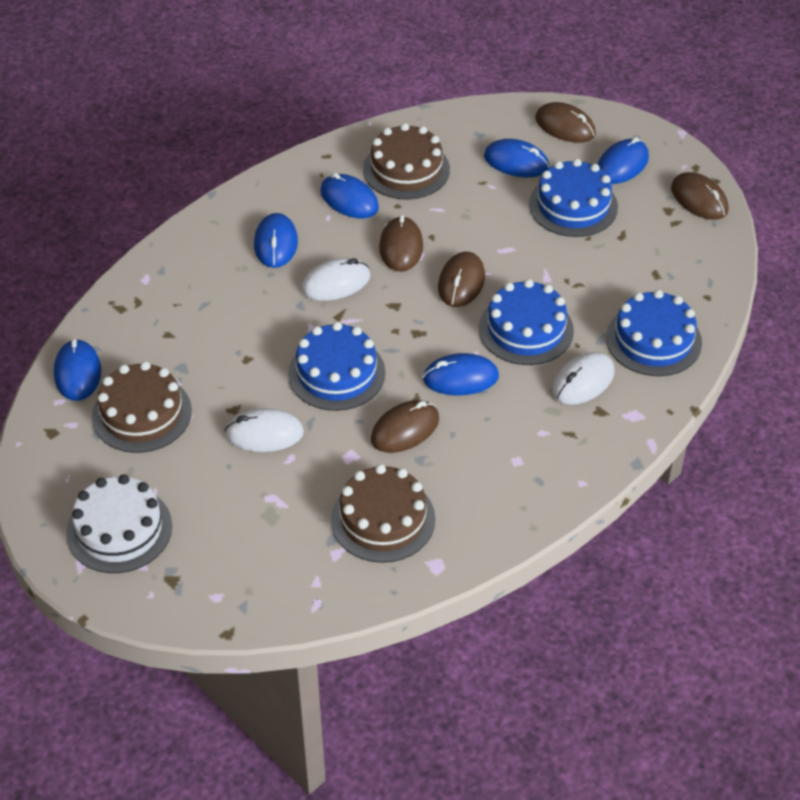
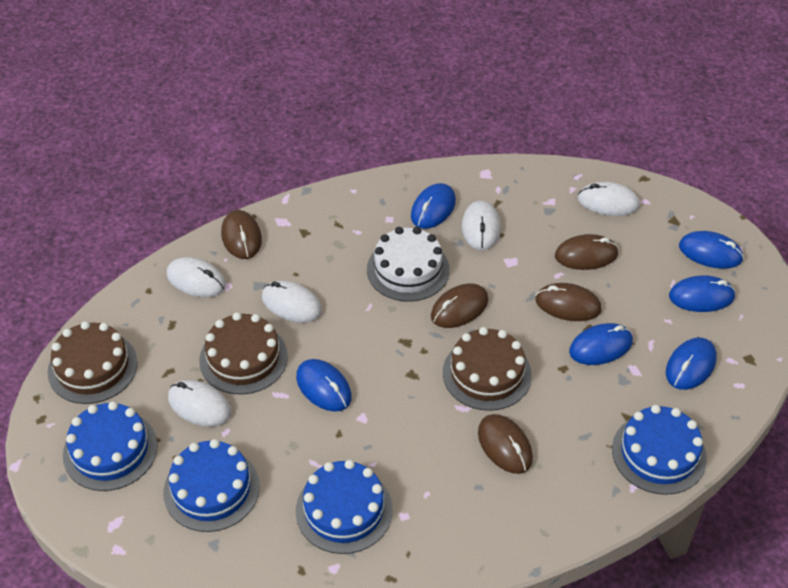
white mouse: 3 -> 5

